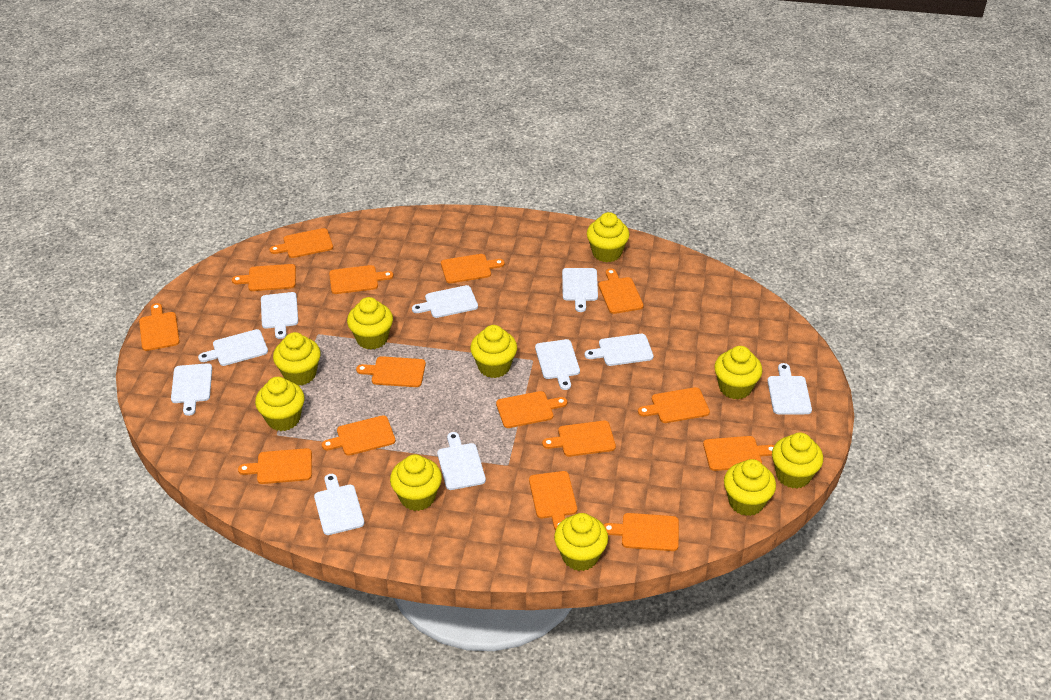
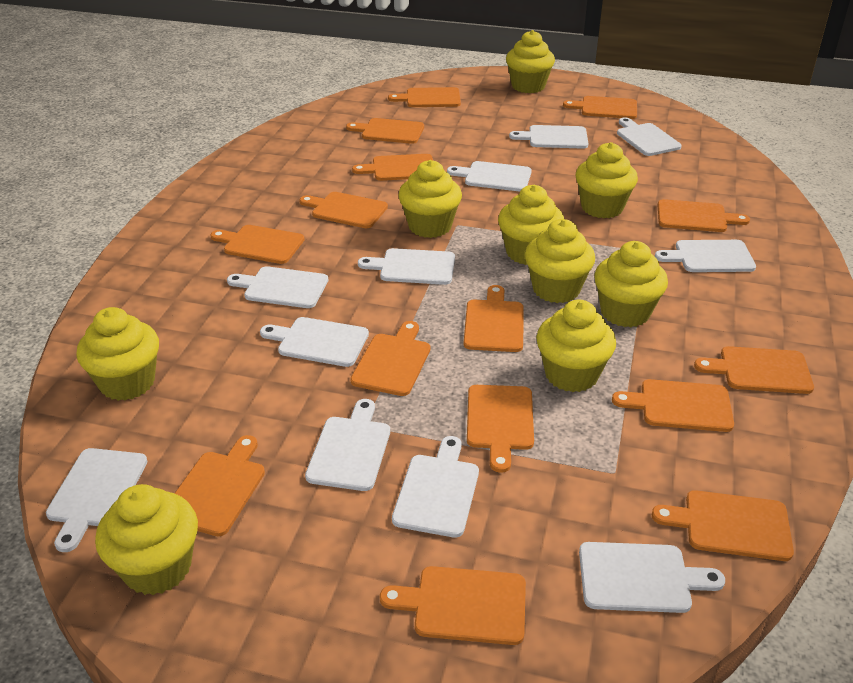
white cutting board: 10 -> 11
yellow cupcake: 10 -> 9

